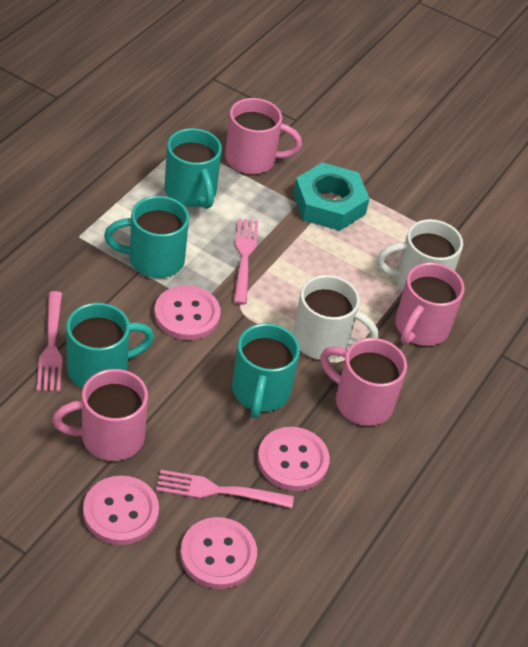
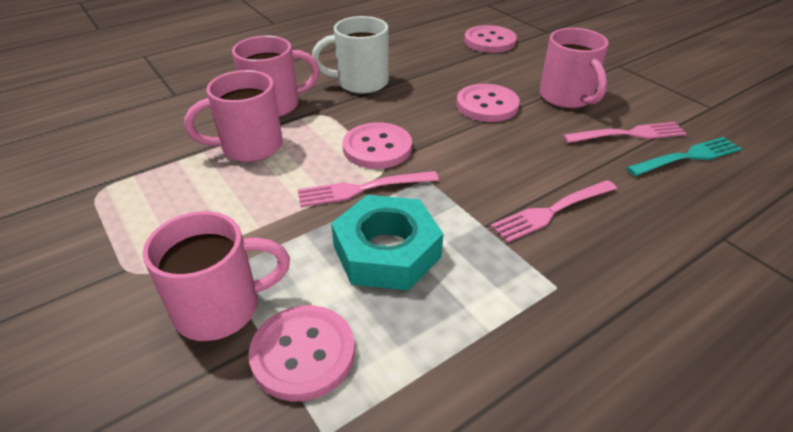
turquoise fork: 0 -> 1
turquoise mug: 4 -> 0
white mug: 2 -> 1

